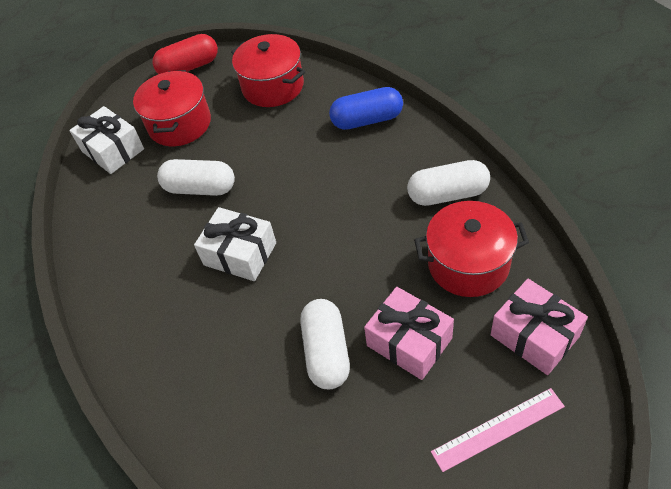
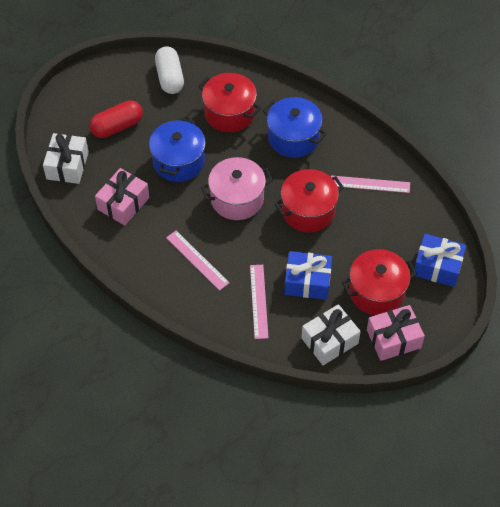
blue capsule: 1 -> 0
blue gift: 0 -> 2
blue pot: 0 -> 2
pink pot: 0 -> 1
pink ruler: 1 -> 3
white capsule: 3 -> 1

